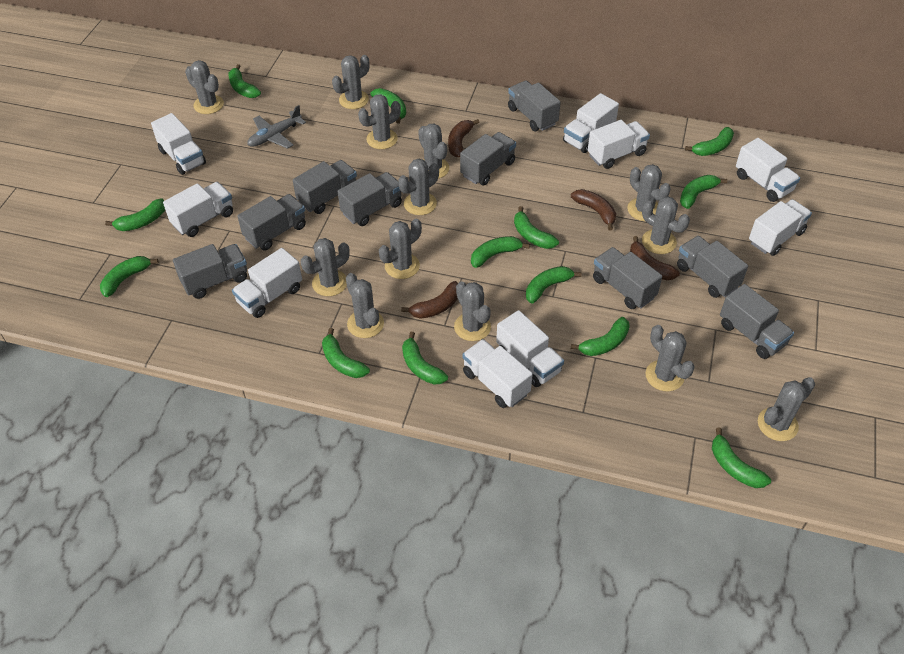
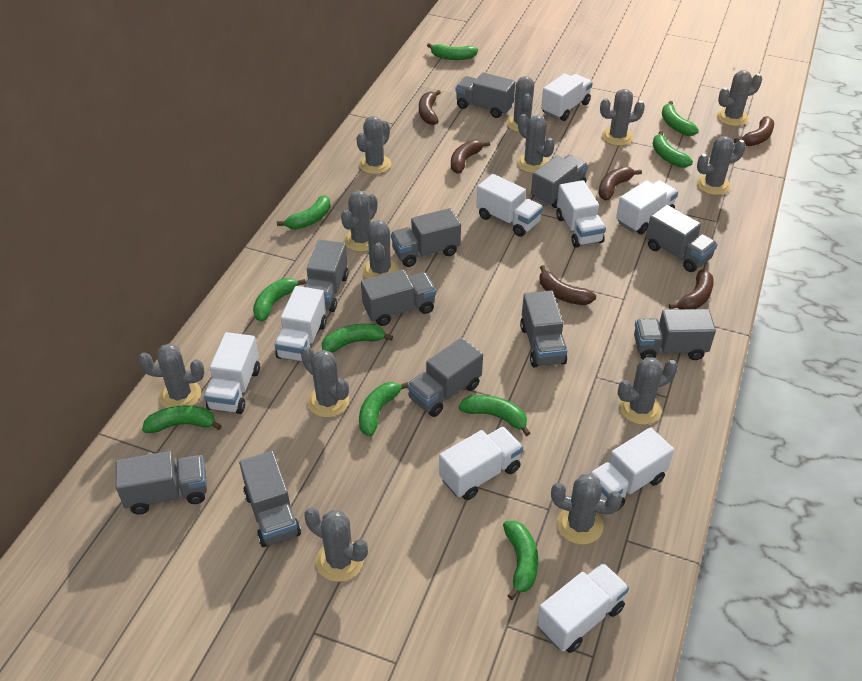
brown banana: 4 -> 6
green banana: 13 -> 10
grey plane: 1 -> 0
grey truck: 9 -> 11

